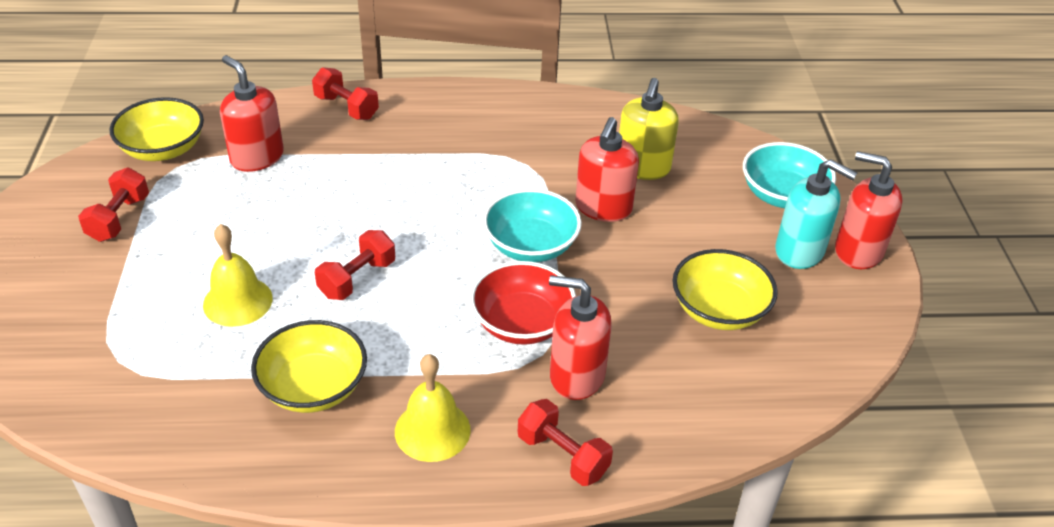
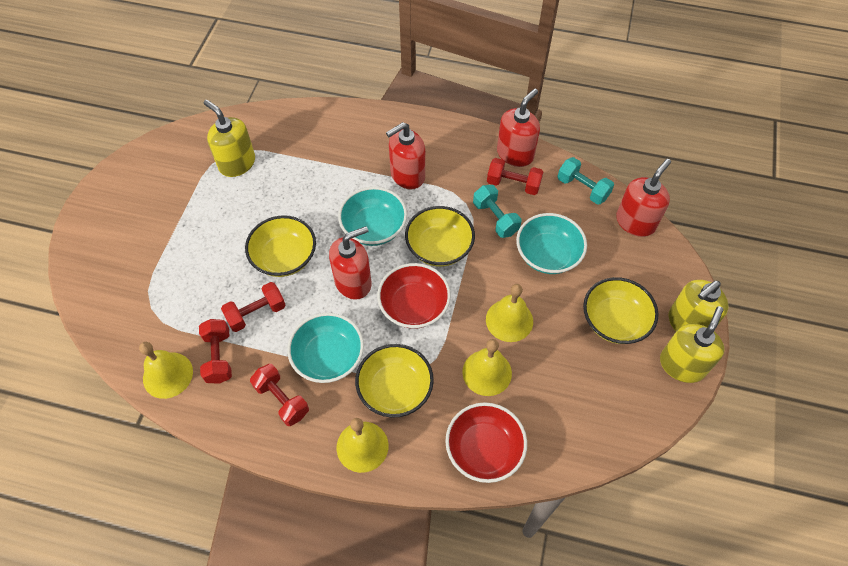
red bowl: 1 -> 2
turquoise bowl: 2 -> 3
turquoise dumbbell: 0 -> 2
turquoise soap dispenser: 1 -> 0
yellow bell: 2 -> 4
yellow bowl: 3 -> 4
yellow soap dispenser: 1 -> 3

